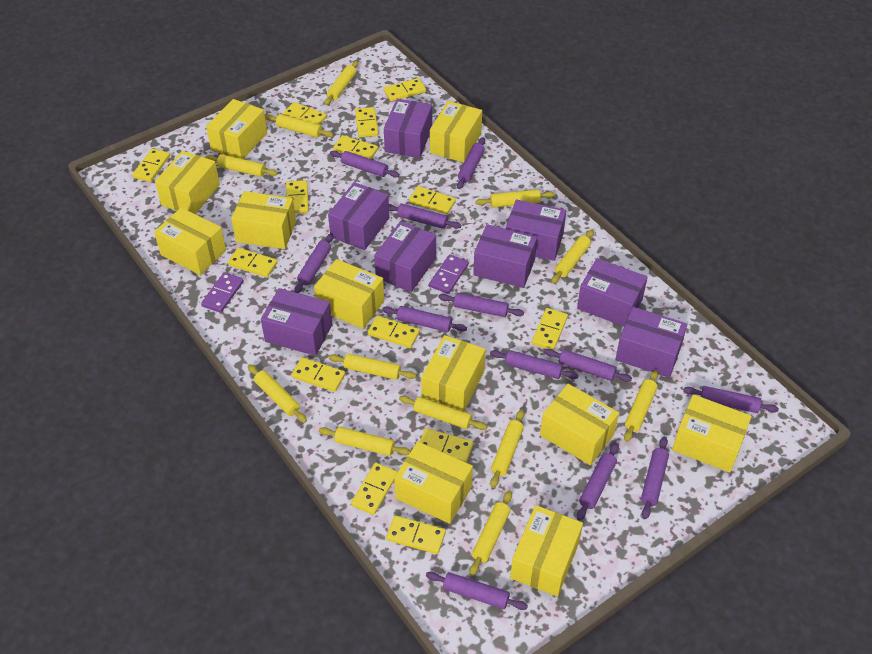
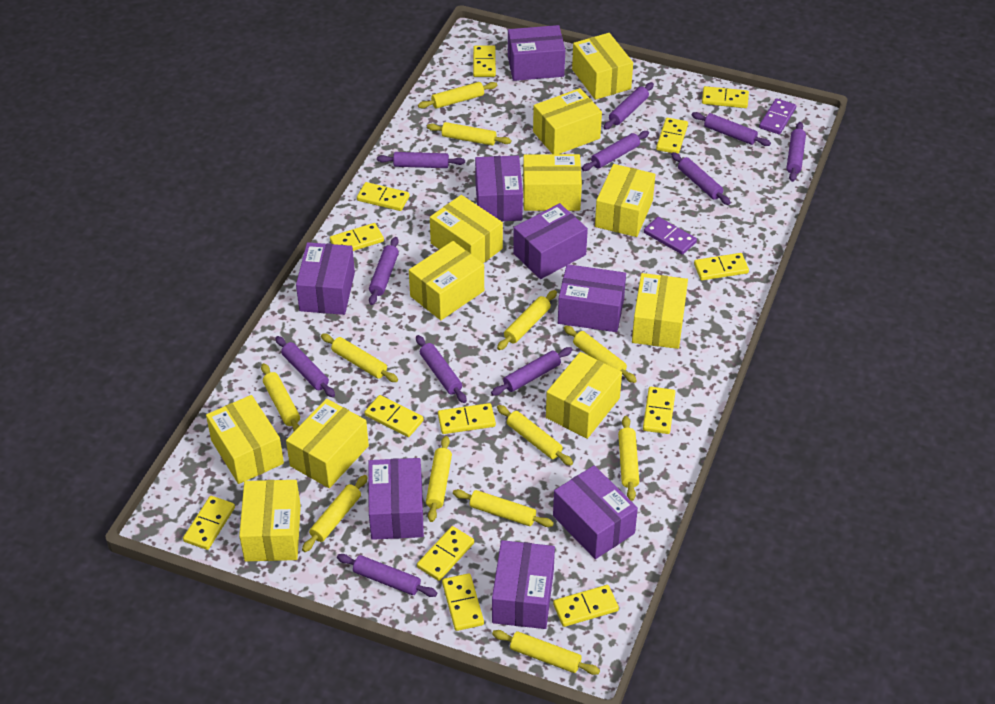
purple rolling pin: 12 -> 11
yellow domino: 14 -> 13

